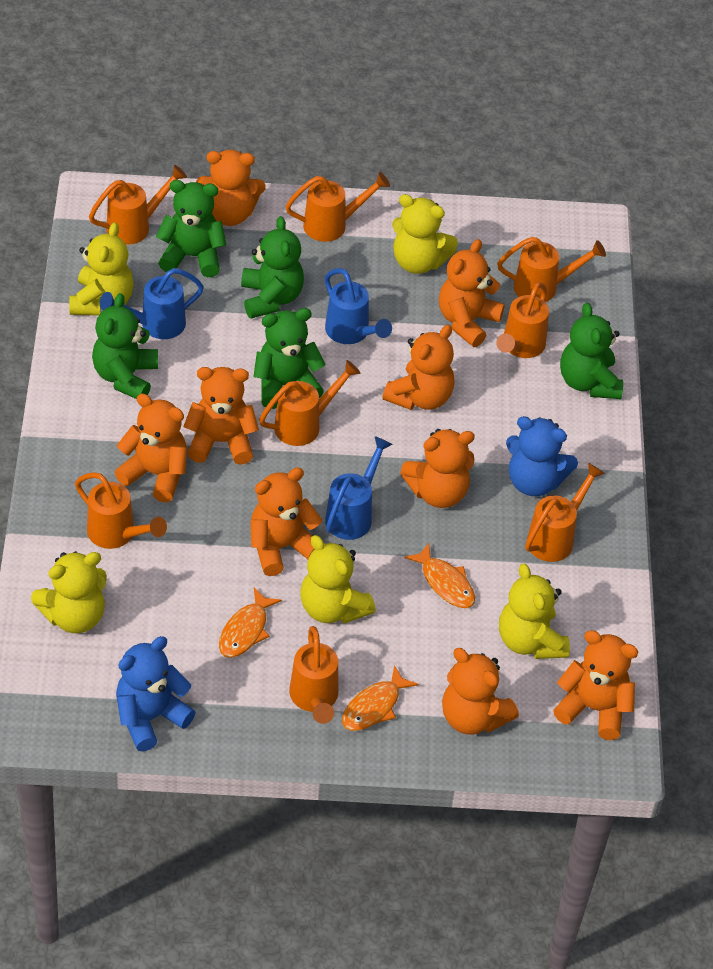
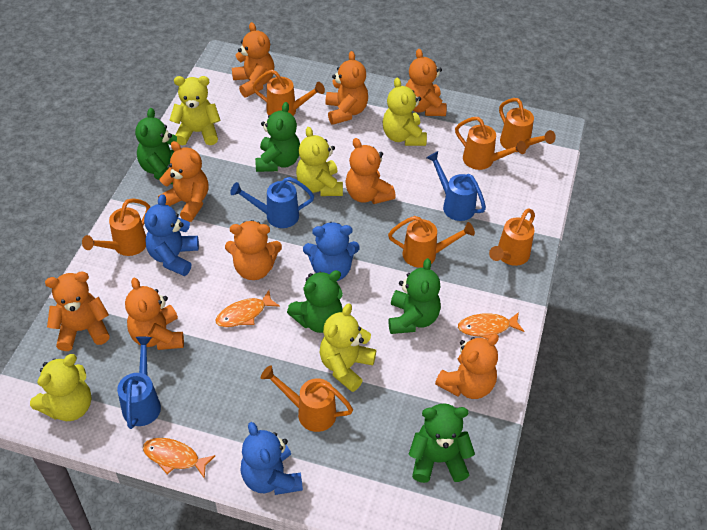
blue teddy bear: 2 -> 3
orange watering can: 8 -> 7

